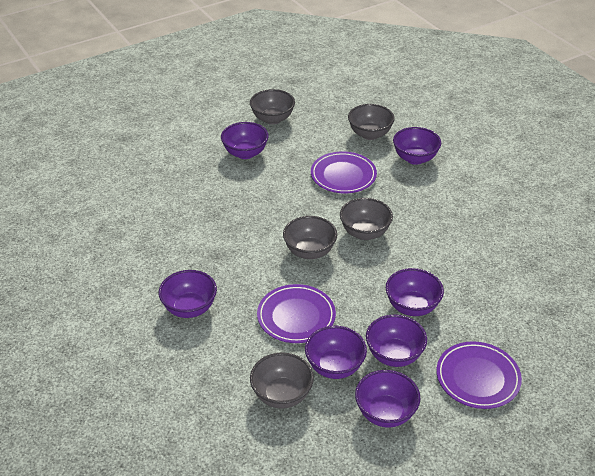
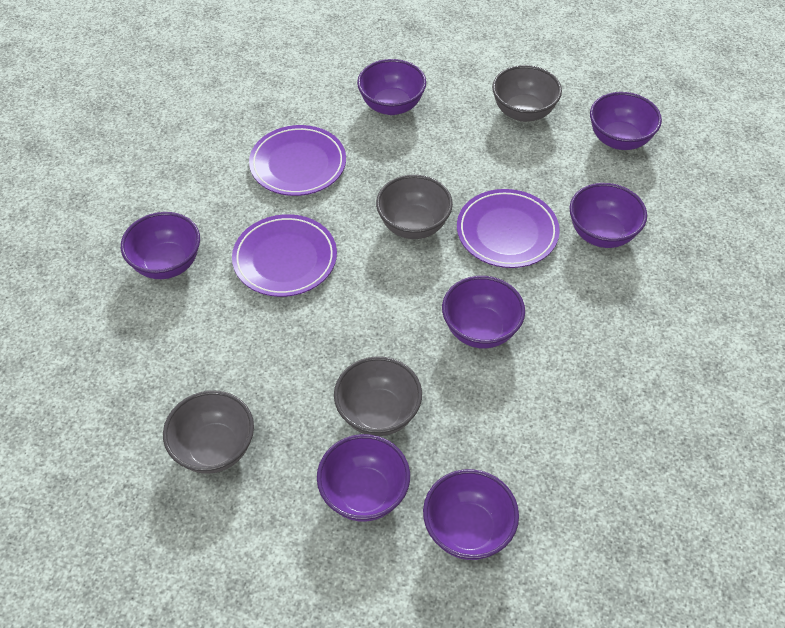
grey bowl: 5 -> 4

